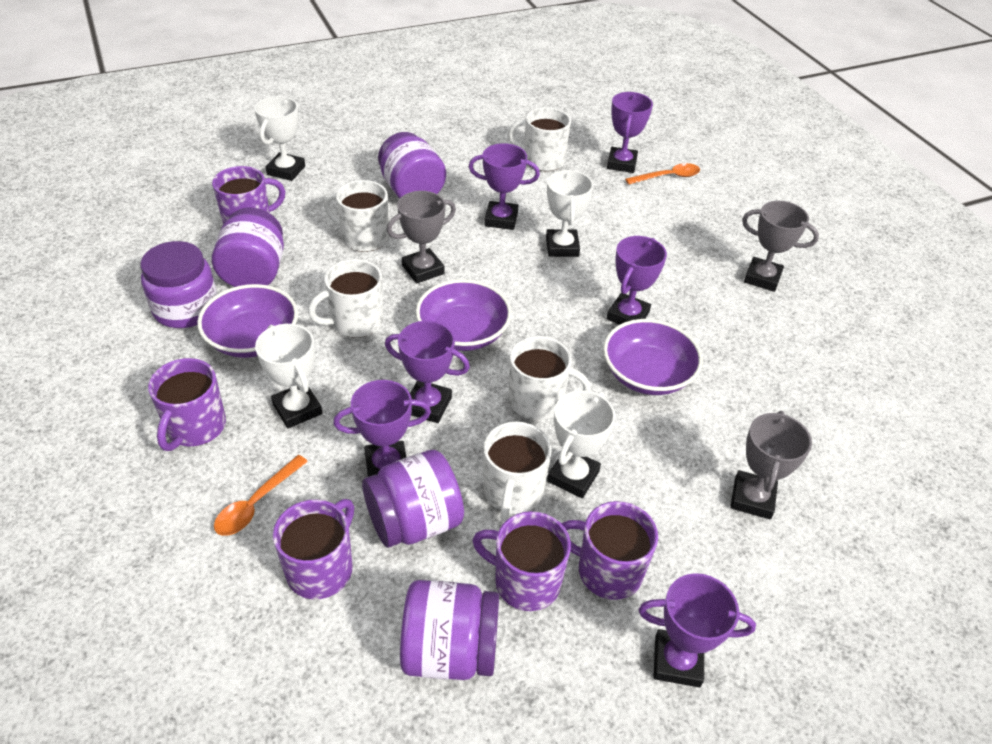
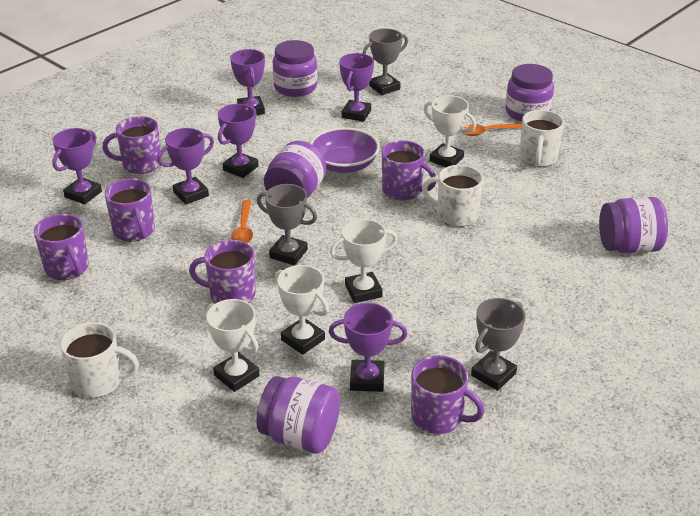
purple bowl: 3 -> 1
purple mug: 5 -> 6
white mug: 5 -> 3

